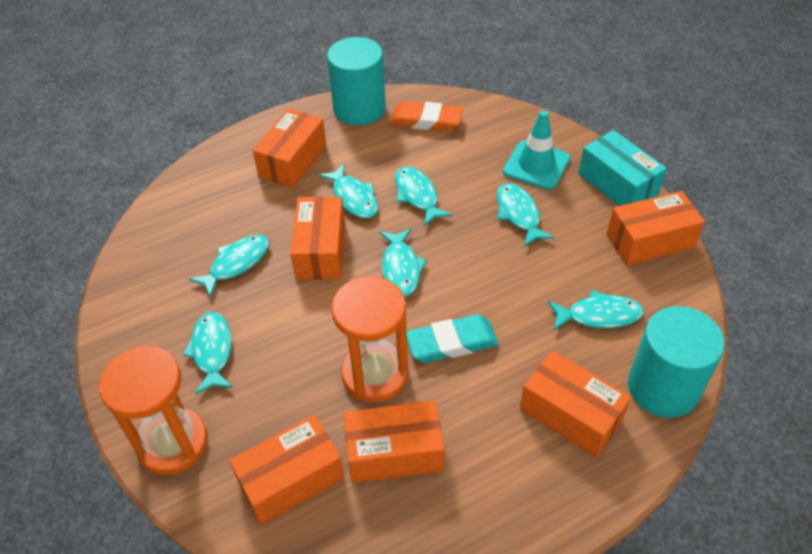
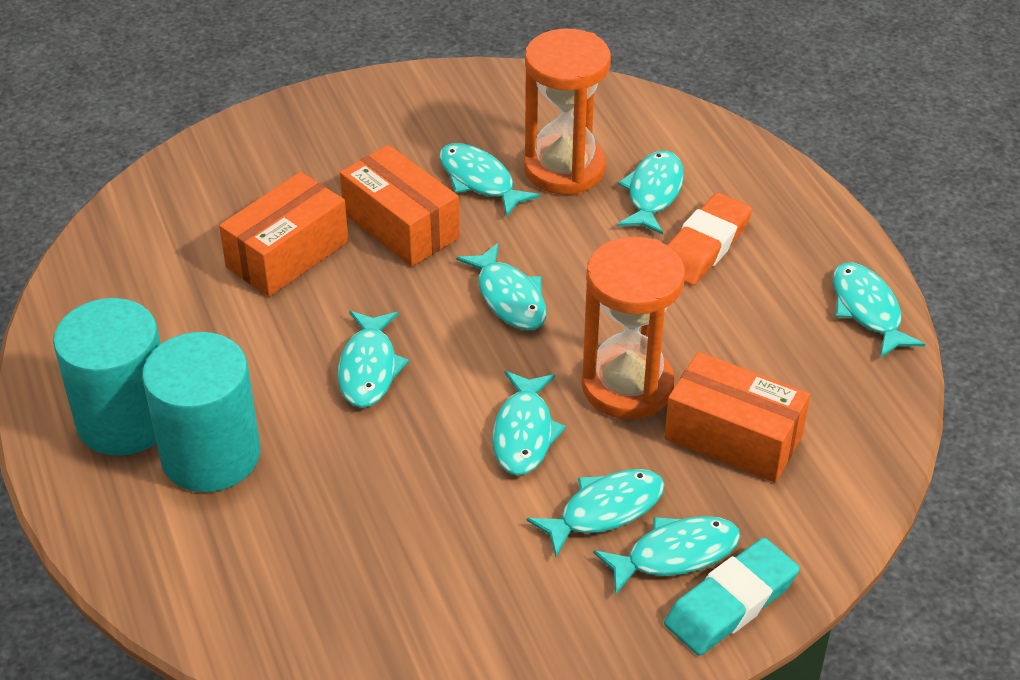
orange box: 6 -> 3
turquoise box: 1 -> 0
turquoise fish: 7 -> 8
turquoise traffic cone: 1 -> 0

